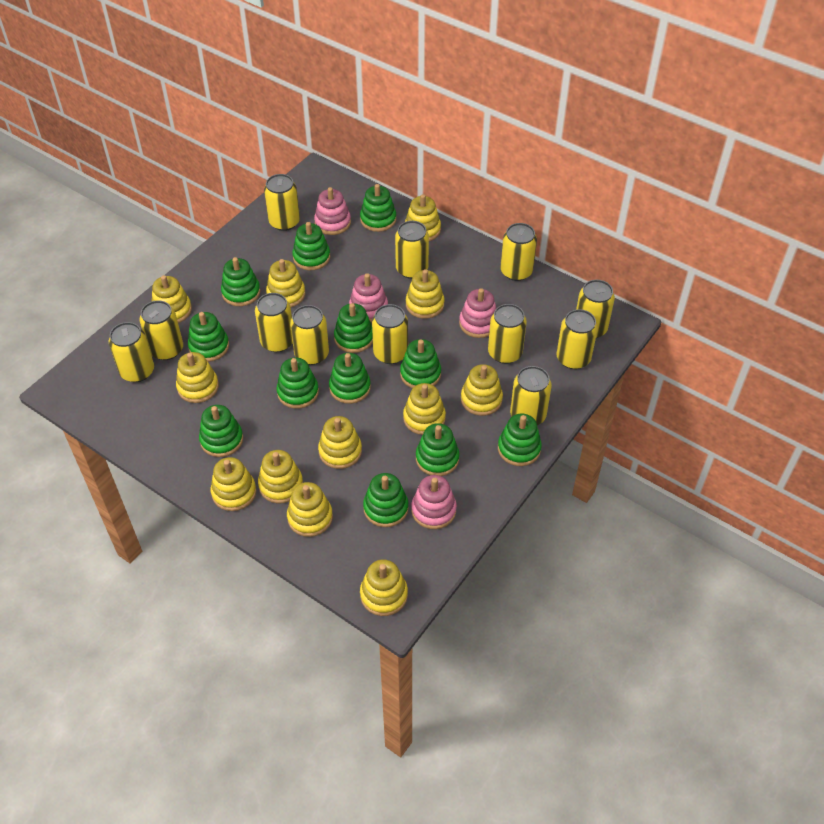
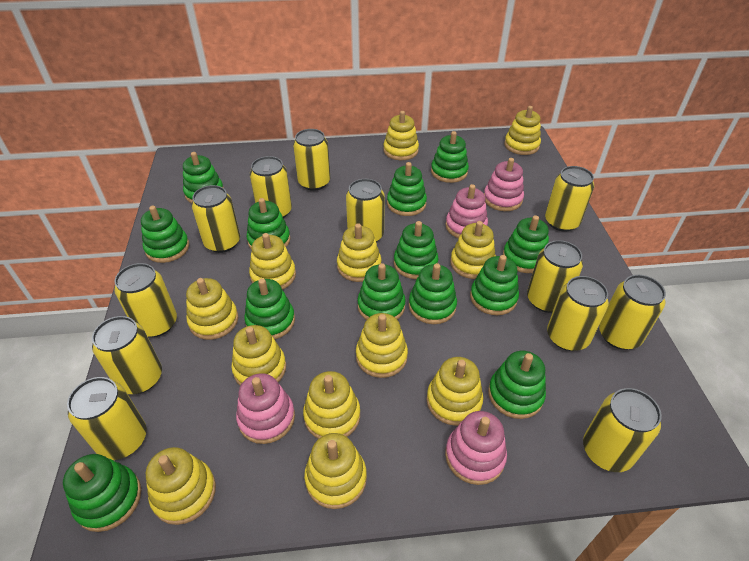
green stacking toy: 12 -> 13

